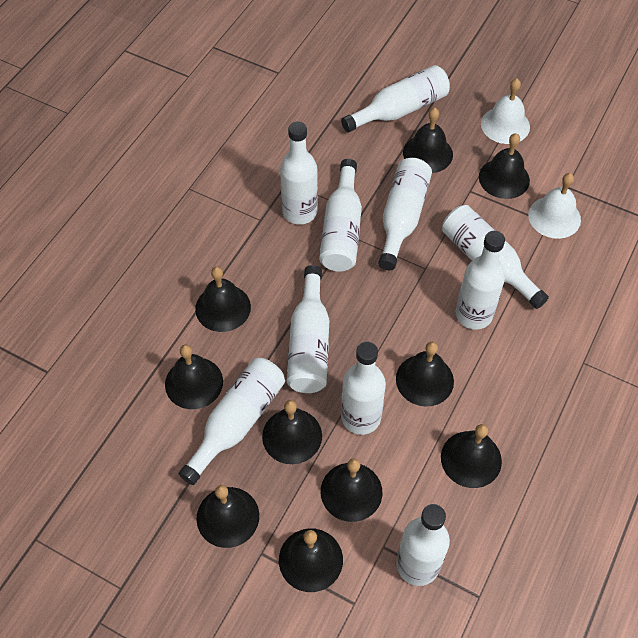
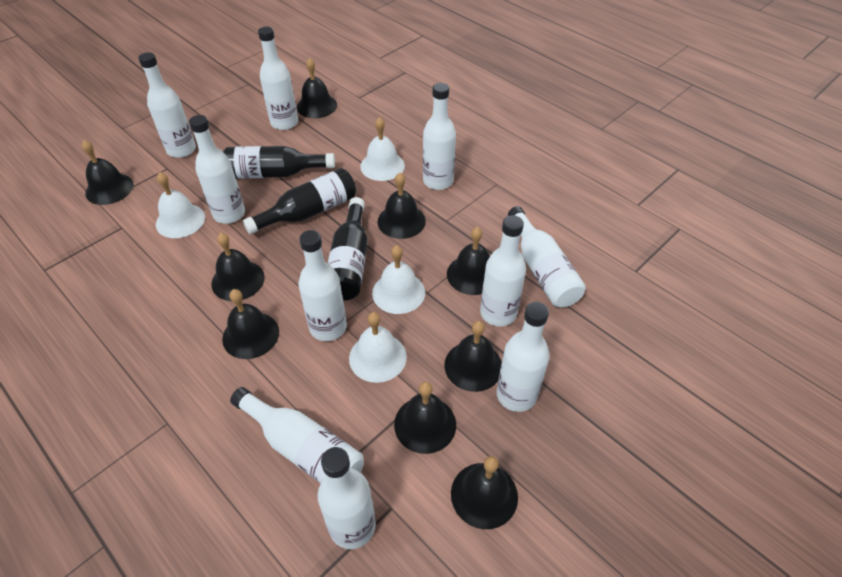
black bell: 10 -> 9
black bottle: 0 -> 3
white bell: 2 -> 4

